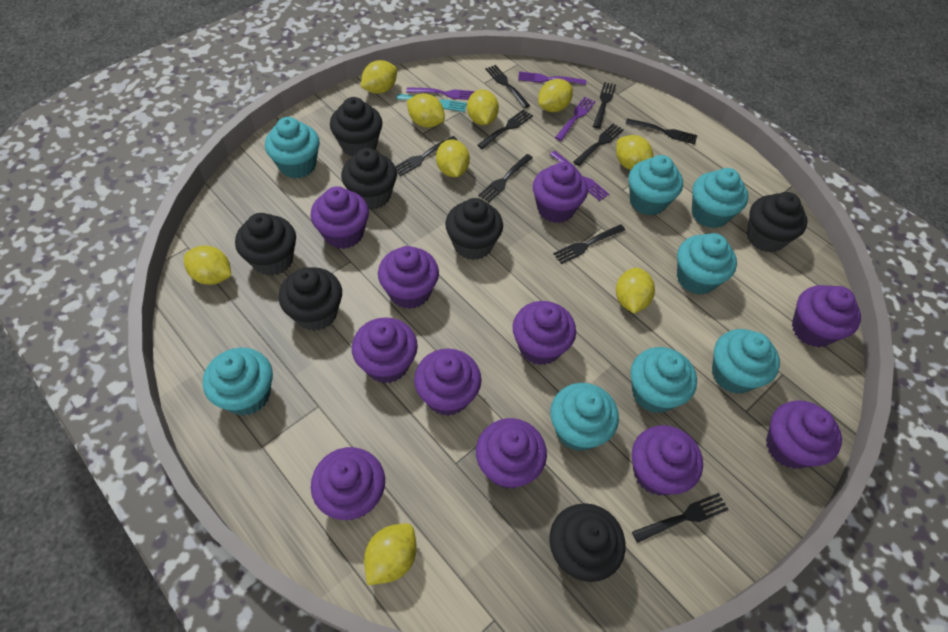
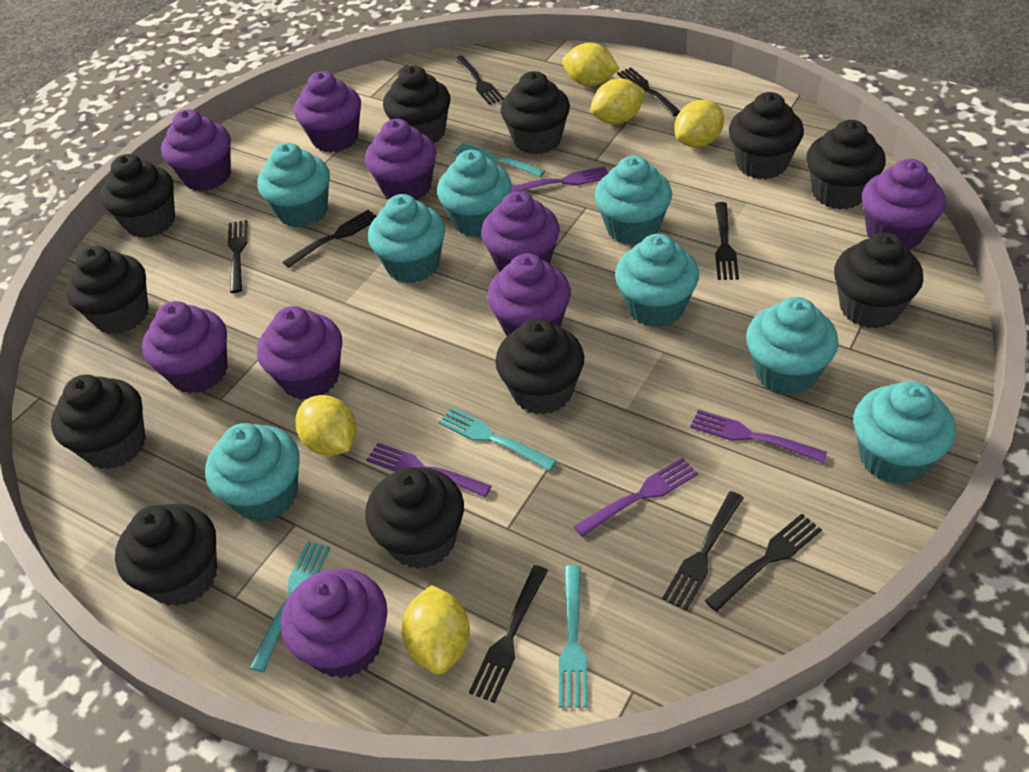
black cupcake: 7 -> 11
black fork: 9 -> 8
purple cupcake: 11 -> 9
turquoise fork: 1 -> 4
yellow lemon: 9 -> 5

